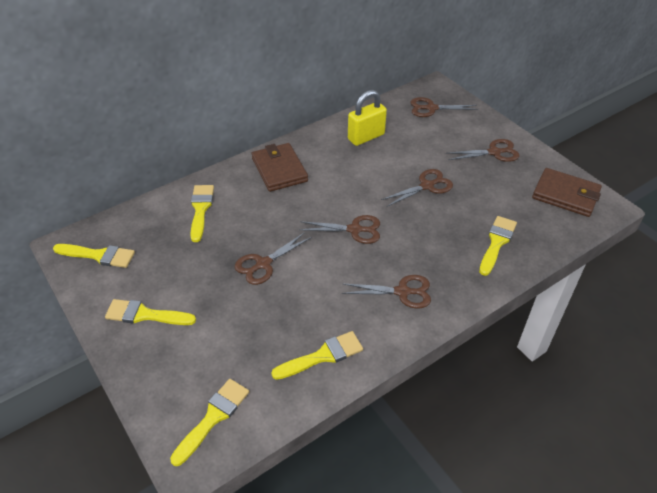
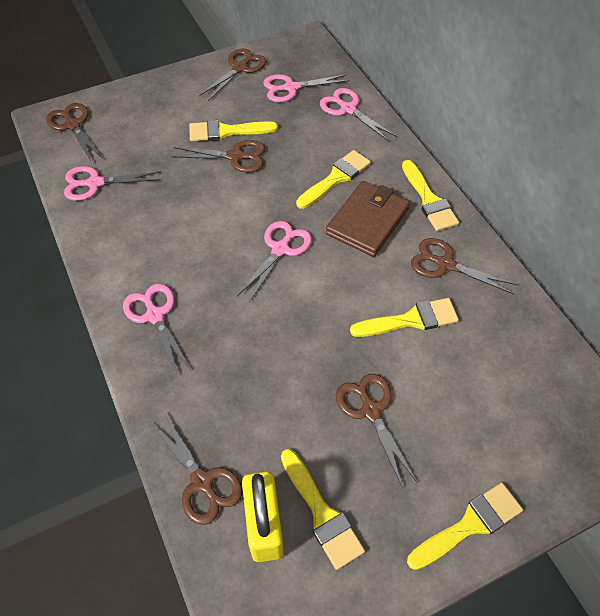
brown wallet: 2 -> 1
pink scissors: 0 -> 5

